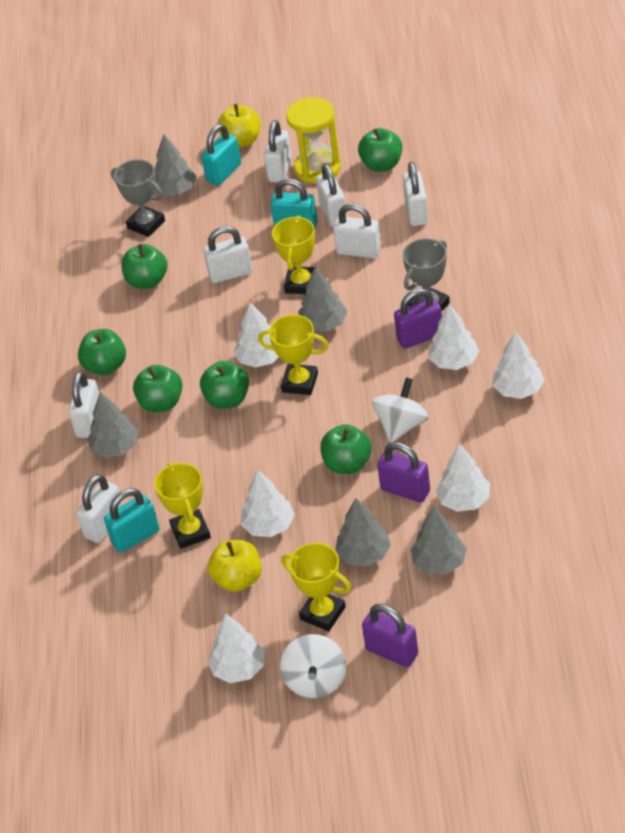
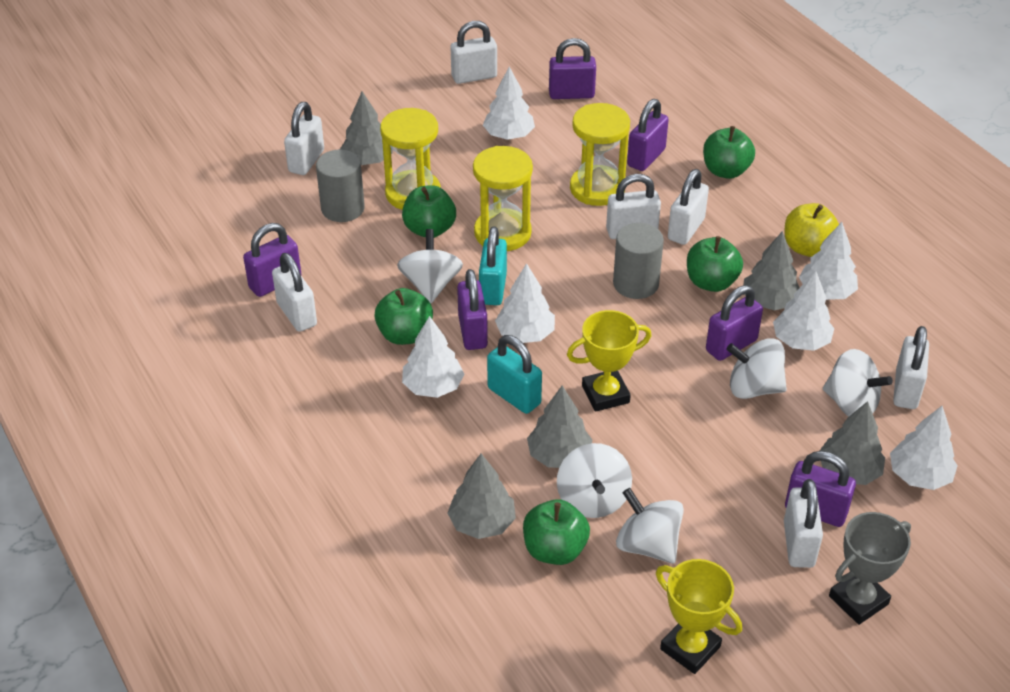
green apple: 6 -> 5
grey cylinder: 0 -> 2
grey trophy: 2 -> 1
purple padlock: 3 -> 6
turquoise padlock: 3 -> 2
white spinning top: 2 -> 5
yellow apple: 2 -> 1
yellow hourglass: 1 -> 3
yellow trophy: 4 -> 2

